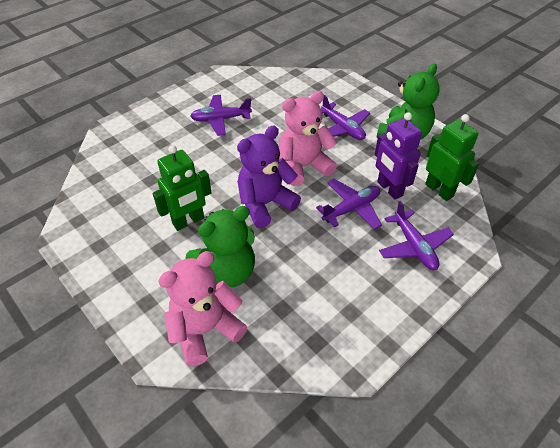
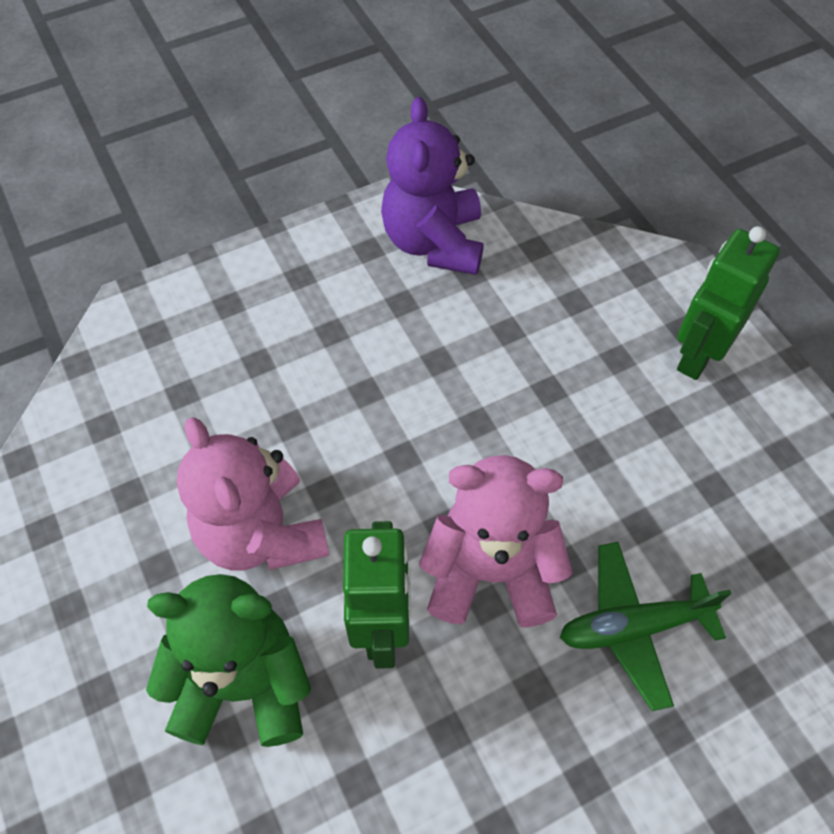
green plane: 0 -> 1
green teddy bear: 2 -> 1
purple plane: 4 -> 0
purple robot: 1 -> 0

